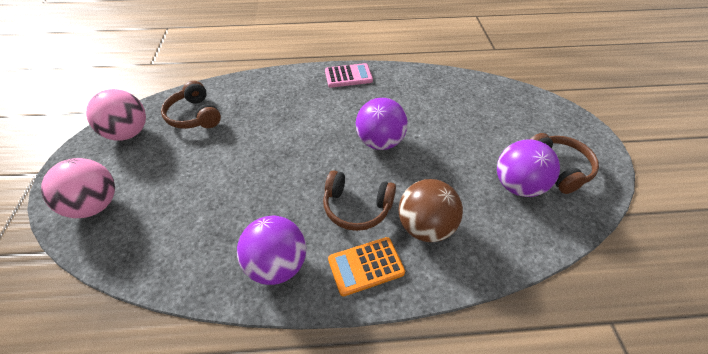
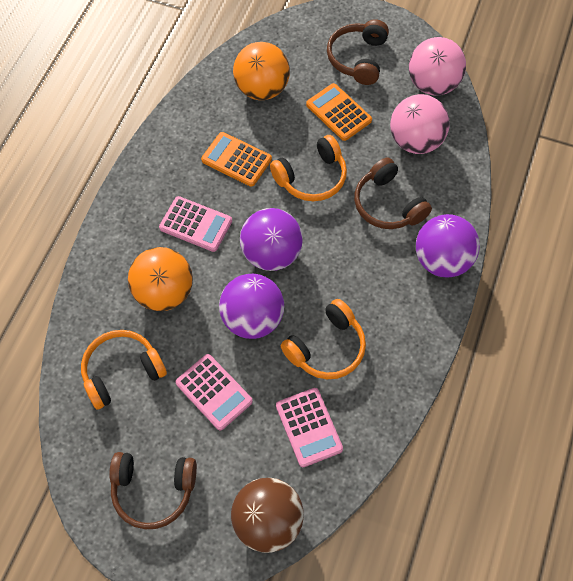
orange ball: 0 -> 2
orange calculator: 1 -> 2
orange headphones: 0 -> 3
pink calculator: 1 -> 3

